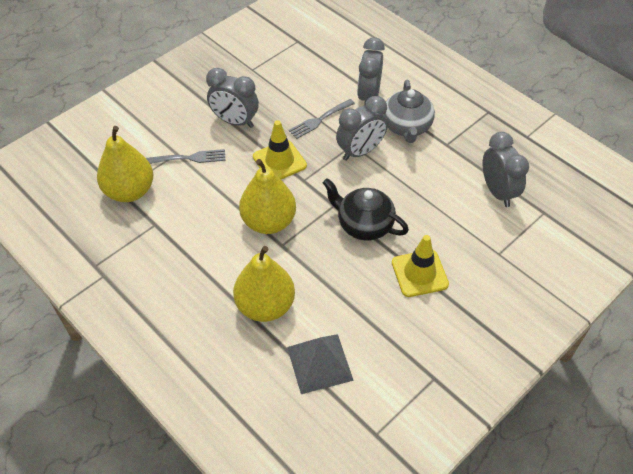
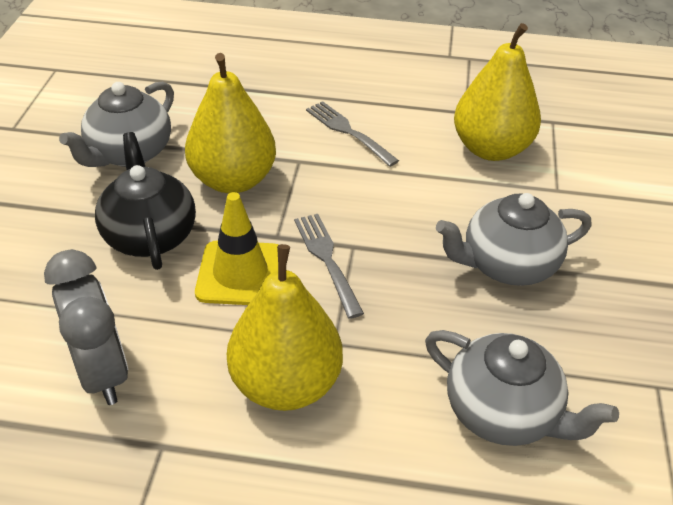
grey clock: 4 -> 1
grey pyramid: 1 -> 0
grey teapot: 1 -> 3
yellow traffic cone: 2 -> 1

